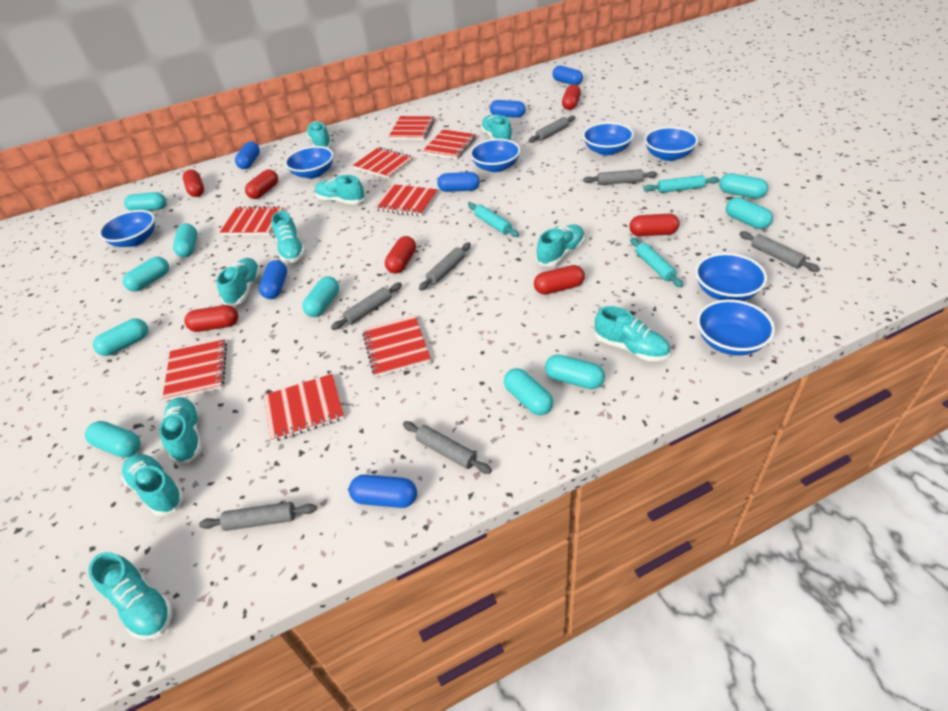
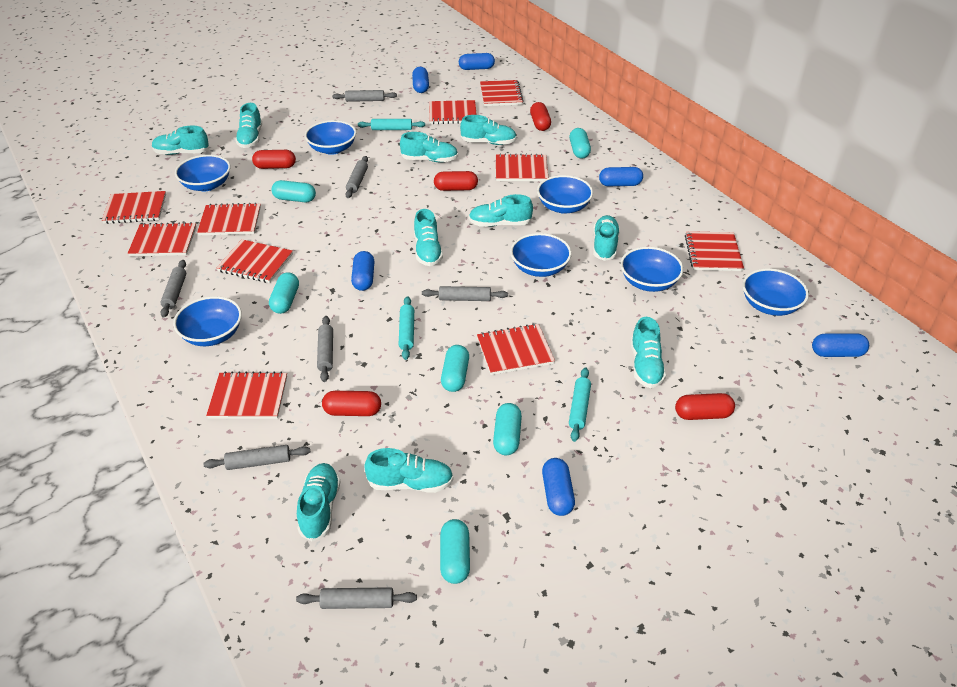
red capsule: 7 -> 5
red notebook: 8 -> 10
turquoise capsule: 10 -> 6

